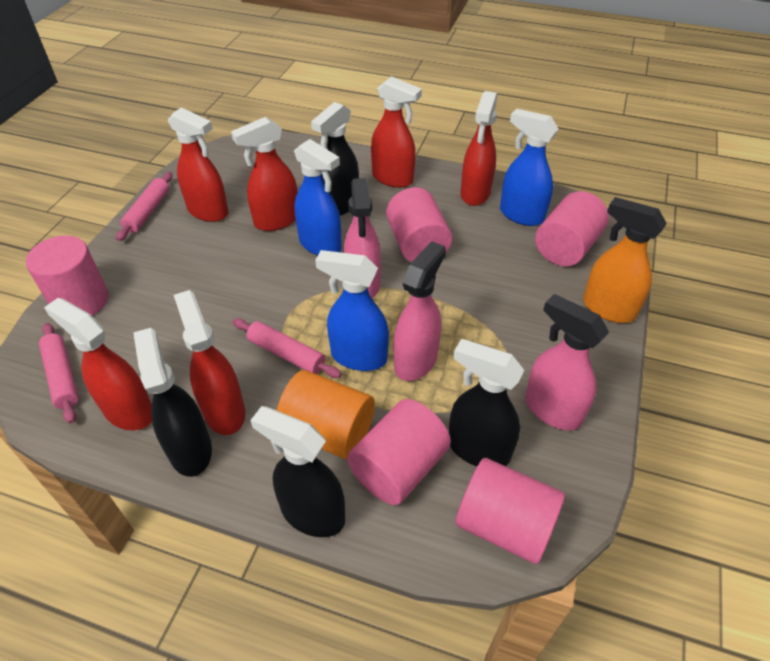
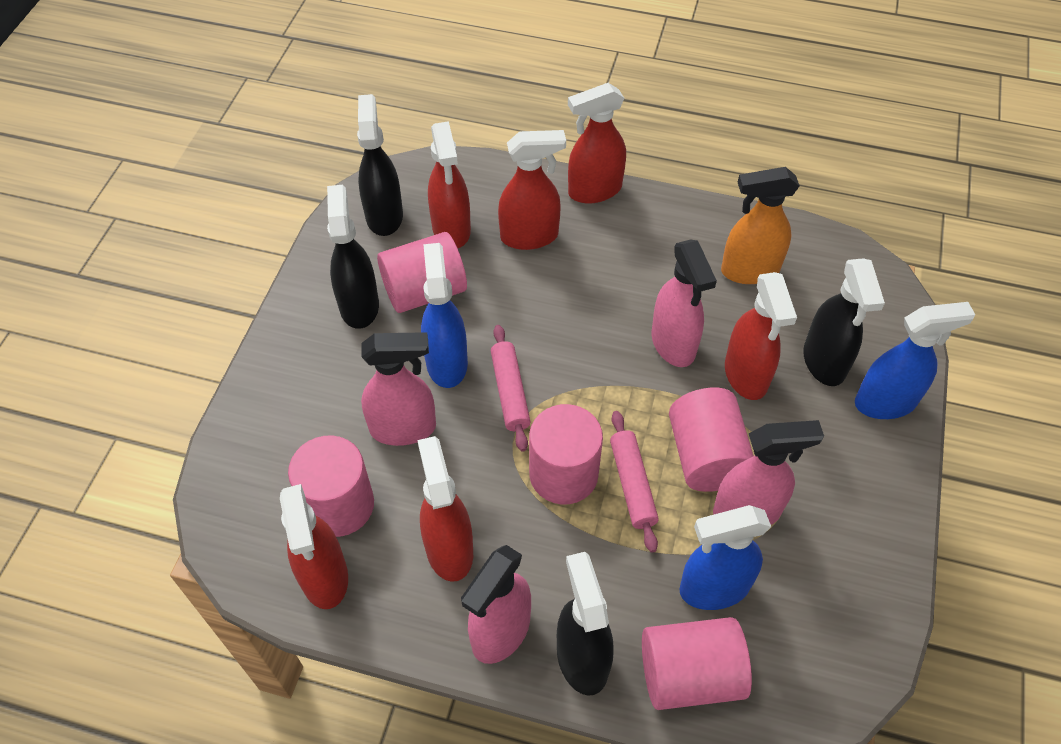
orange cylinder: 1 -> 0
pink rolling pin: 3 -> 2
pink spray bottle: 3 -> 4

